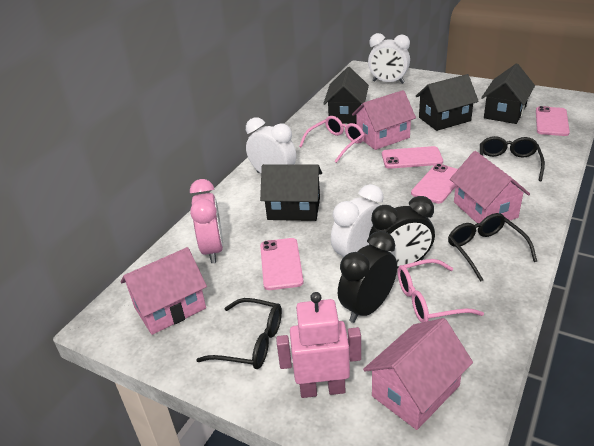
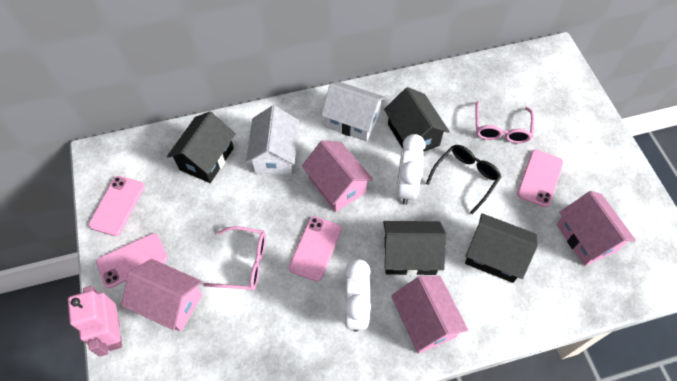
black clock: 2 -> 0
black glasses: 3 -> 1
pink clock: 1 -> 0
white clock: 3 -> 2
white house: 0 -> 2

